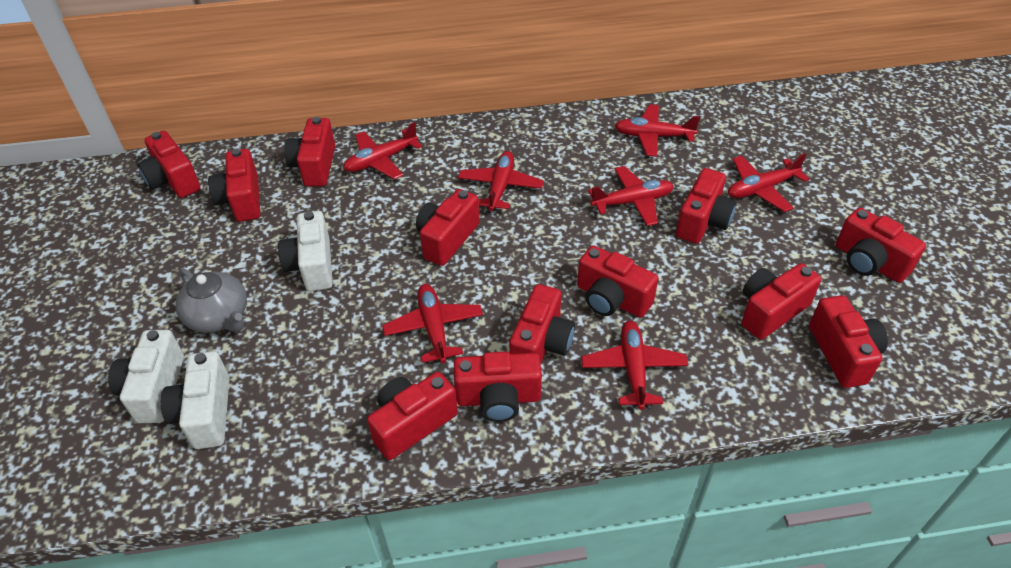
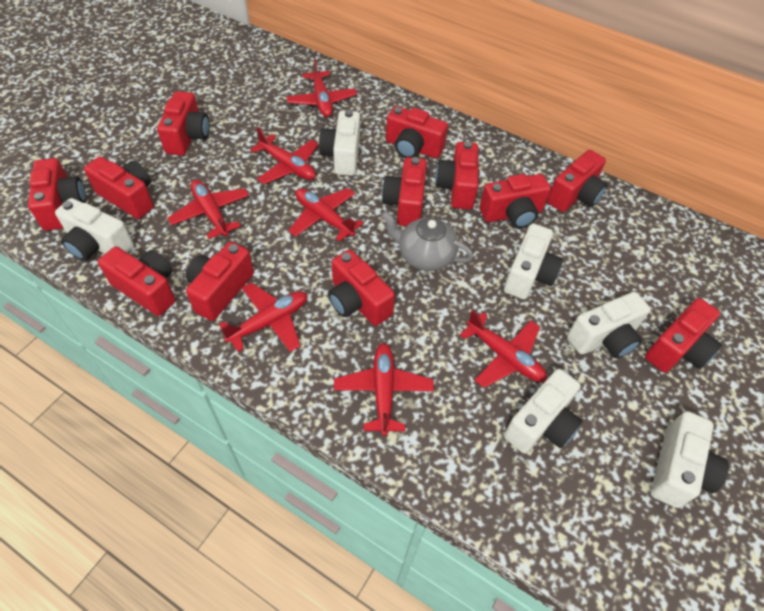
white camera: 3 -> 6

